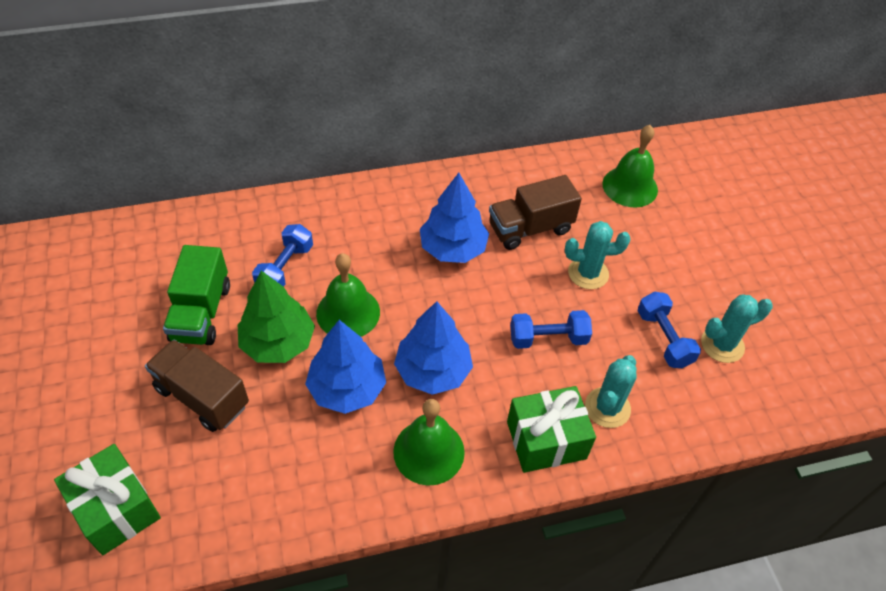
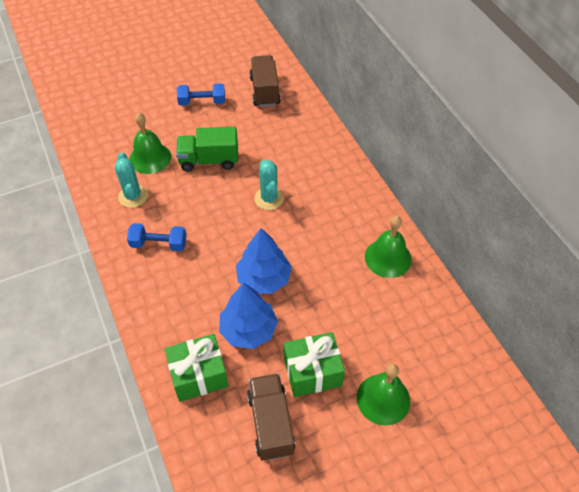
blue dumbbell: 3 -> 2
blue tree: 3 -> 2
green tree: 1 -> 0
turquoise cactus: 3 -> 2

